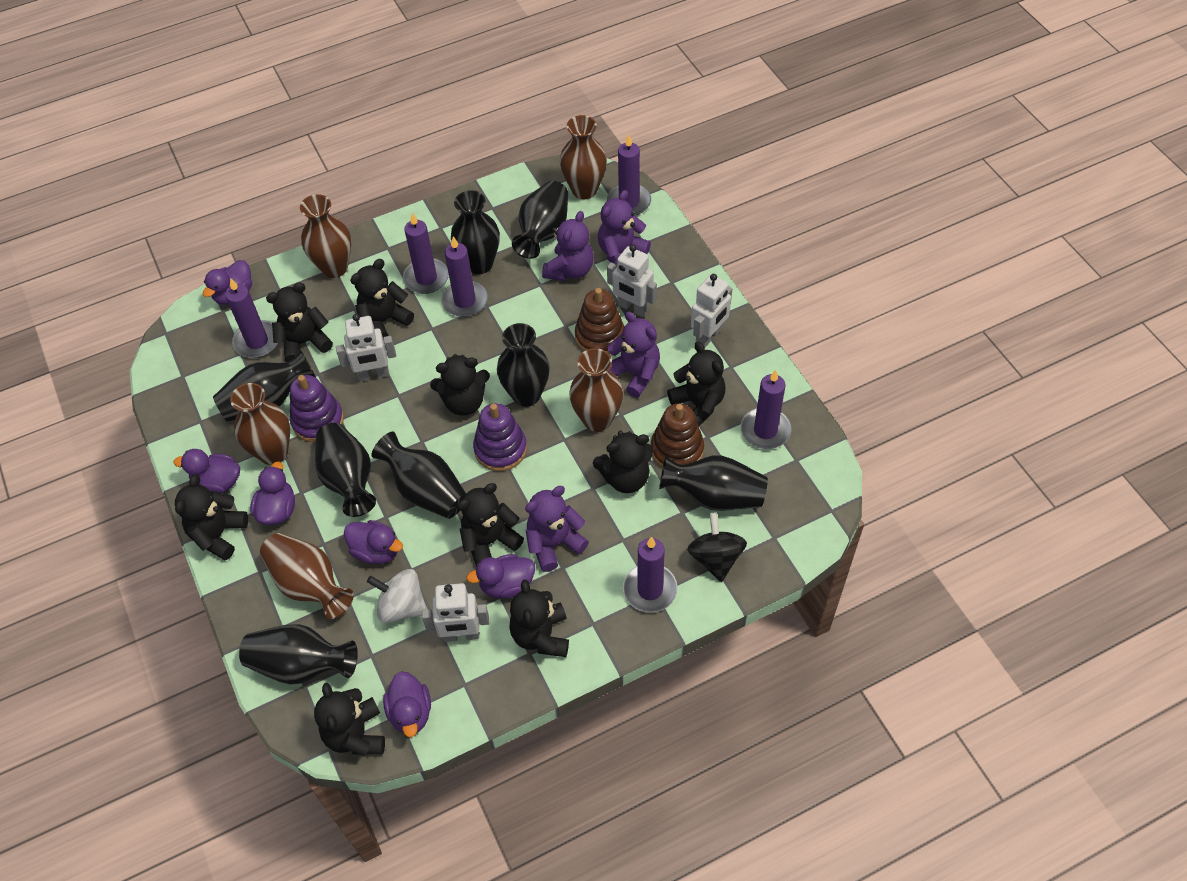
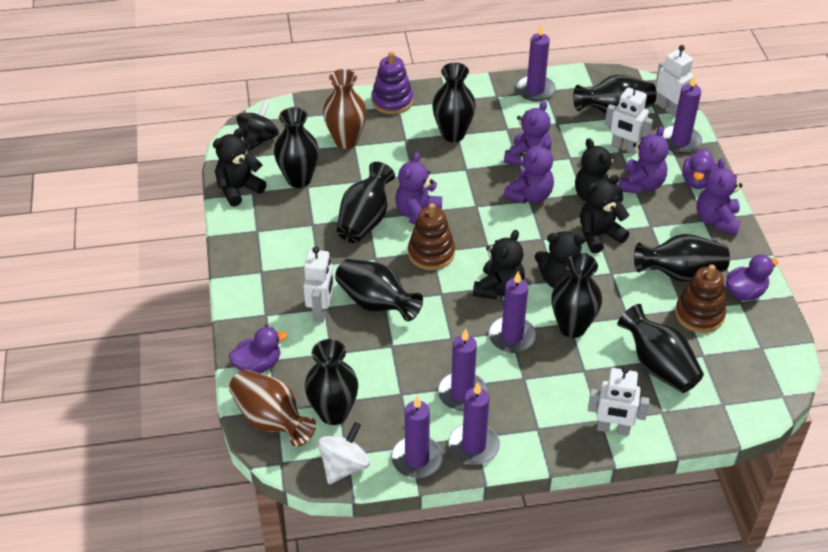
black teddy bear: 9 -> 5
black vase: 8 -> 9
brown vase: 5 -> 2
purple duck: 6 -> 3
purple stacking toy: 2 -> 1
purple teddy bear: 4 -> 5

